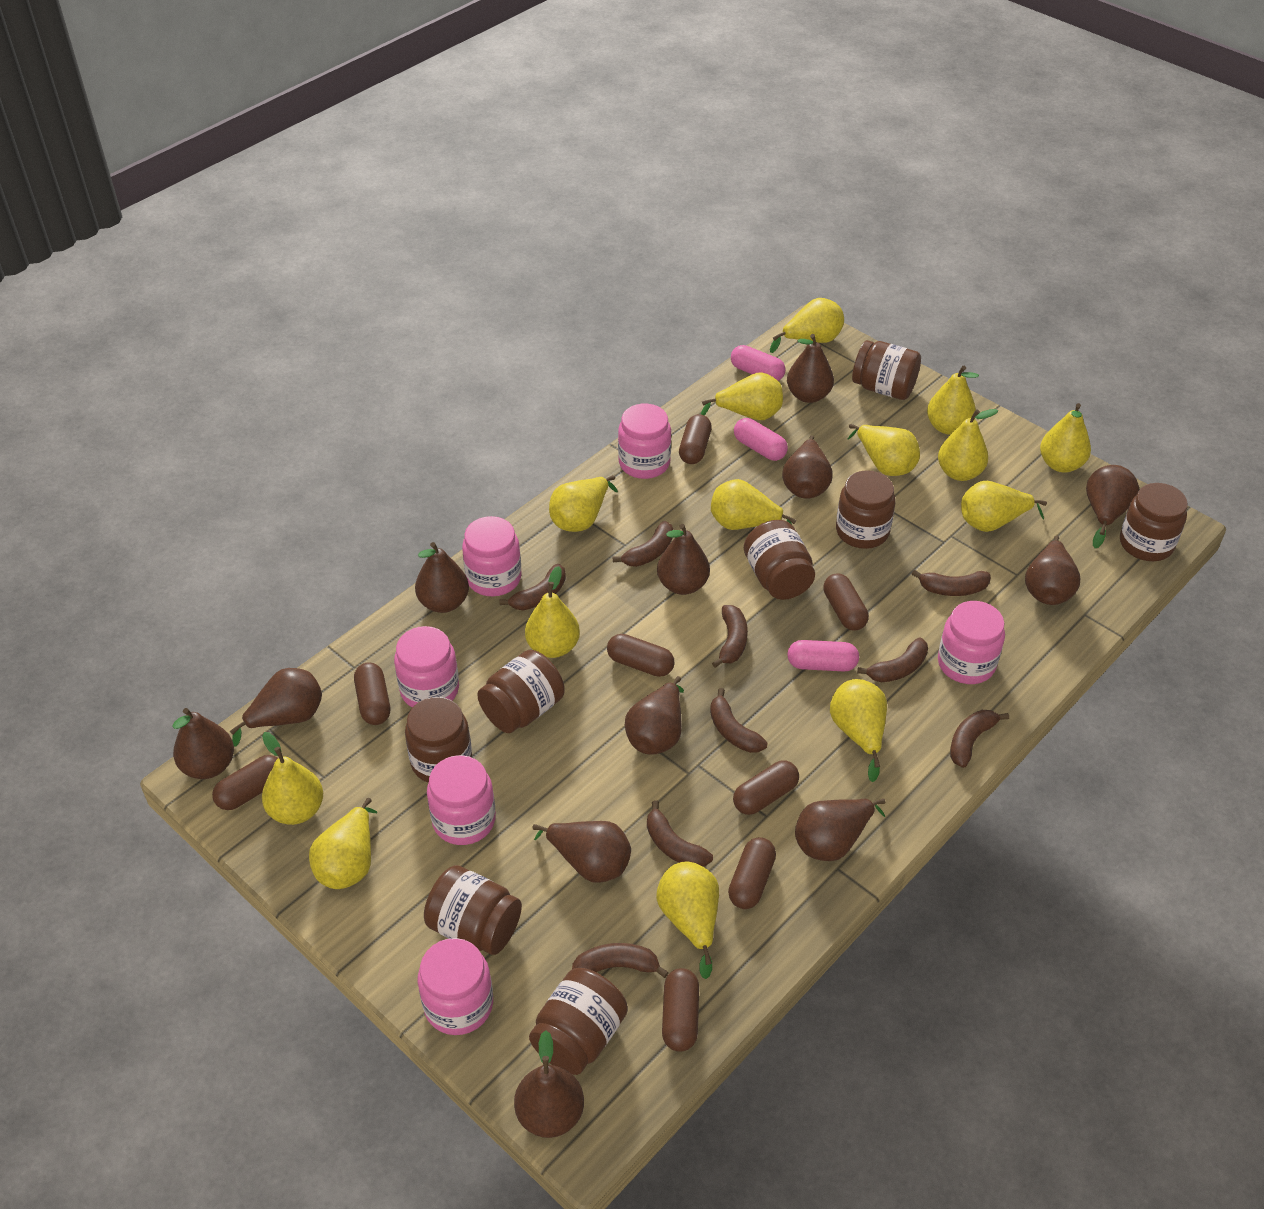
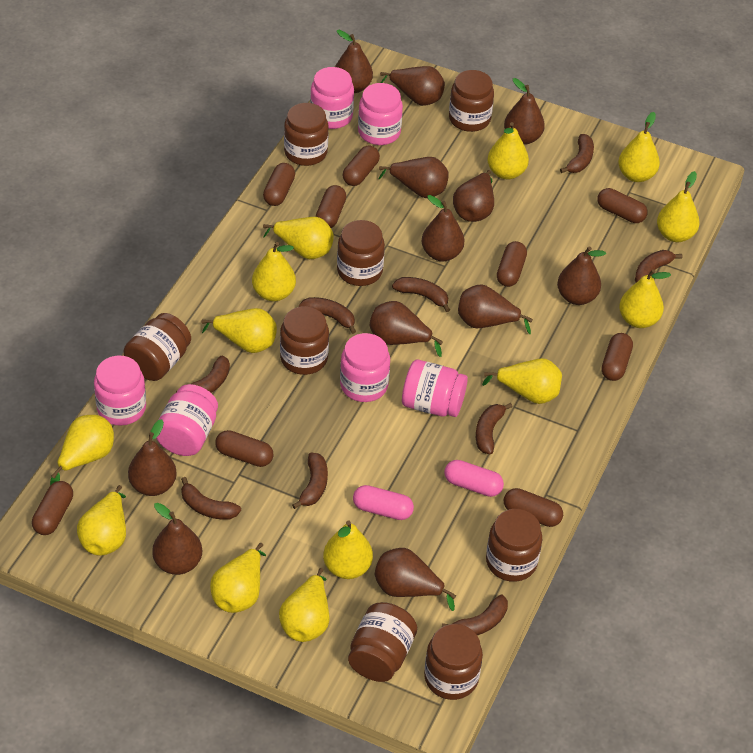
brown capsule: 8 -> 9
pink capsule: 3 -> 2
yellow pear: 14 -> 13

